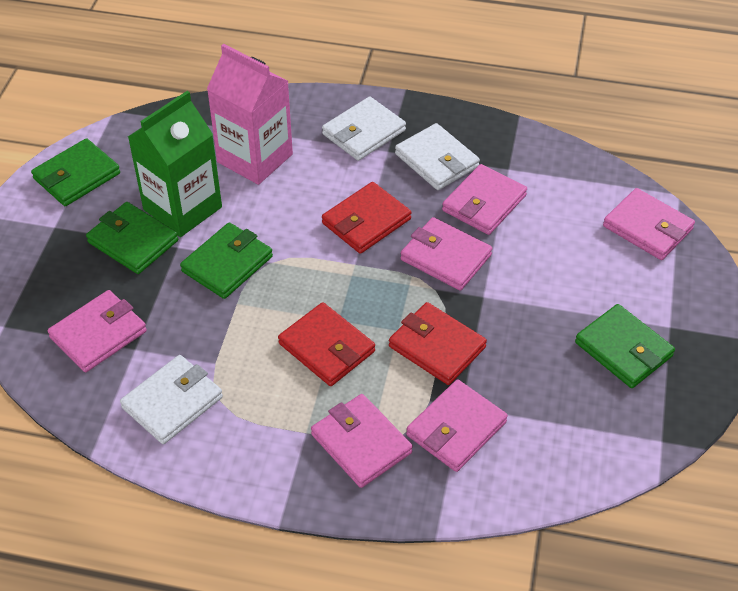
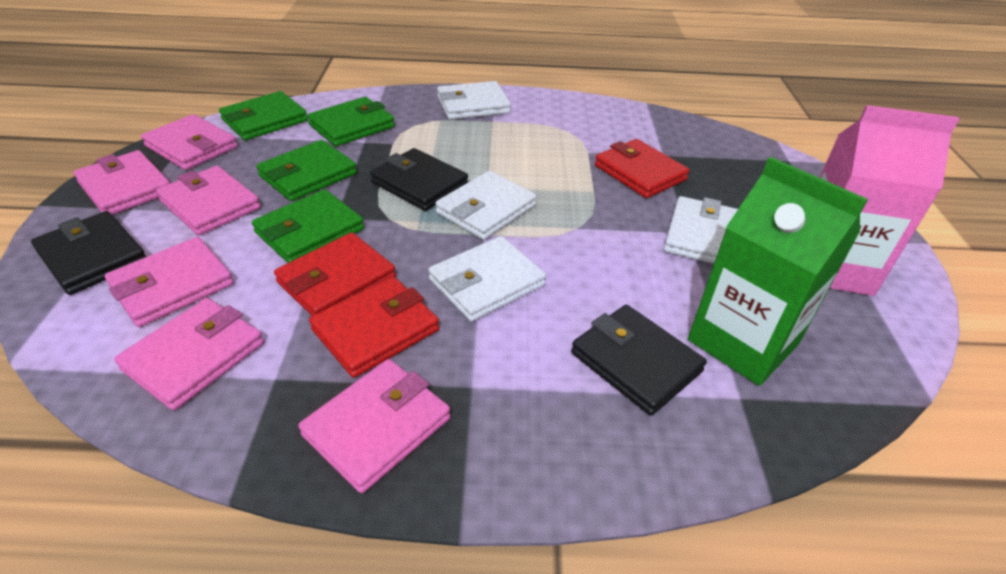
black wallet: 0 -> 3
white wallet: 3 -> 4

